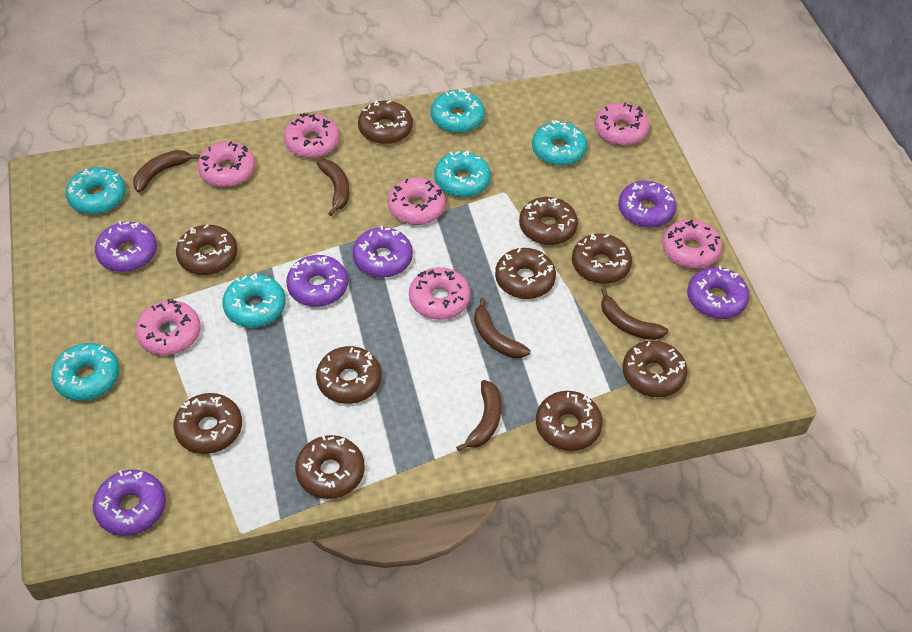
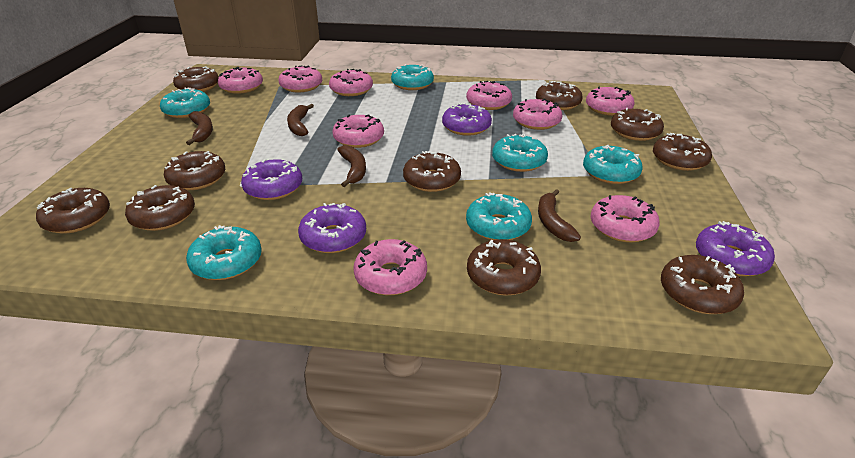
brown banana: 5 -> 4
pink donut: 7 -> 9
purple donut: 6 -> 4

